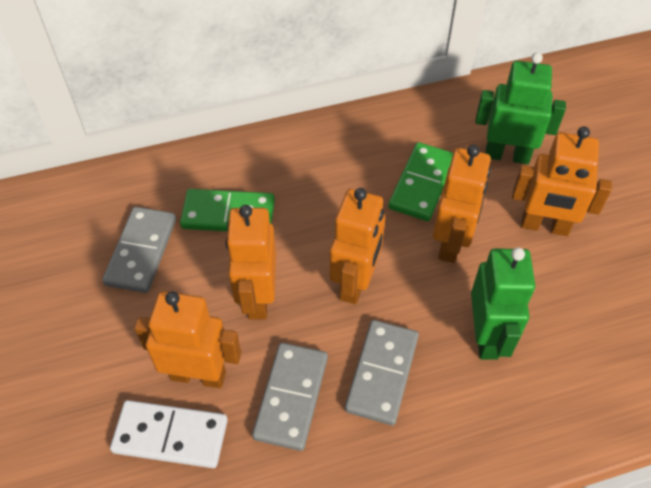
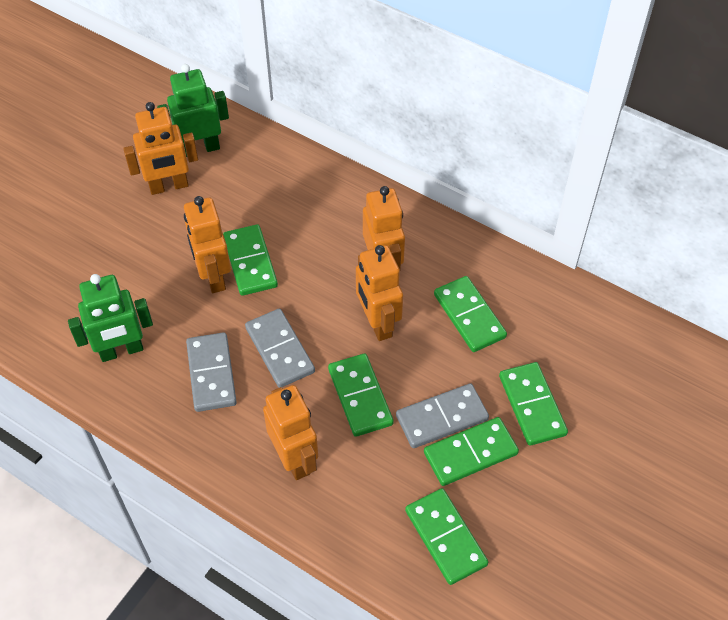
green domino: 2 -> 6
white domino: 1 -> 0

